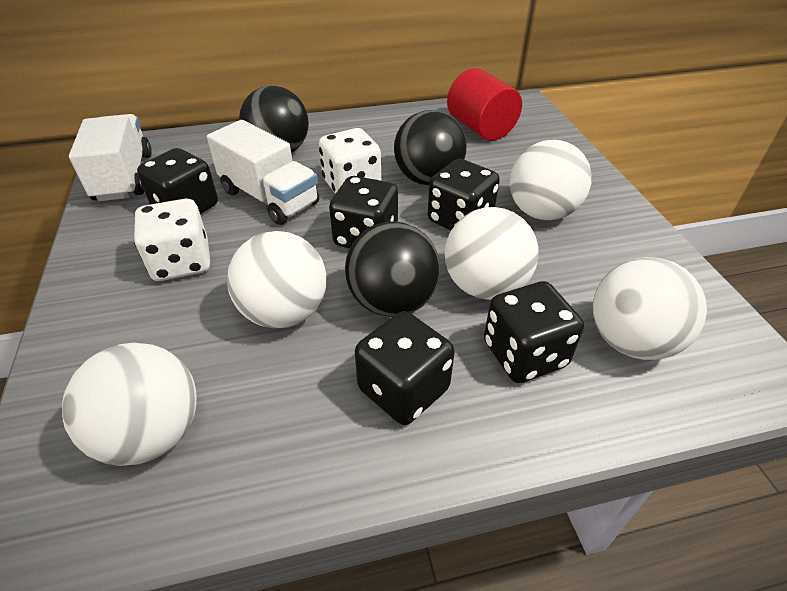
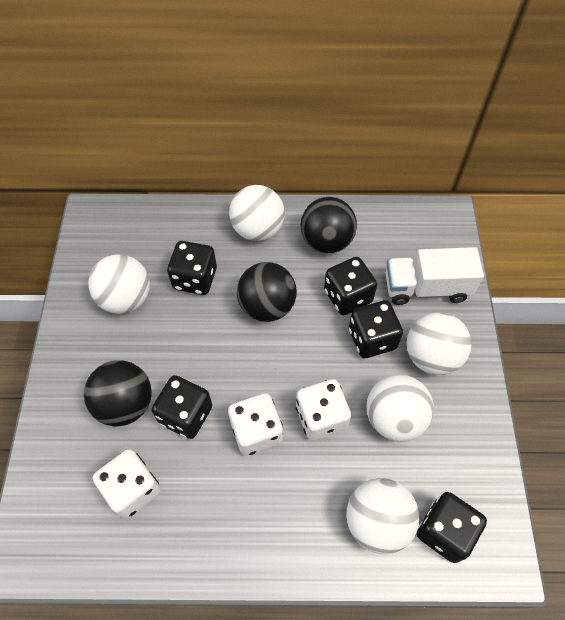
red cylinder: 1 -> 0
white dice: 2 -> 3
white truck: 2 -> 1

